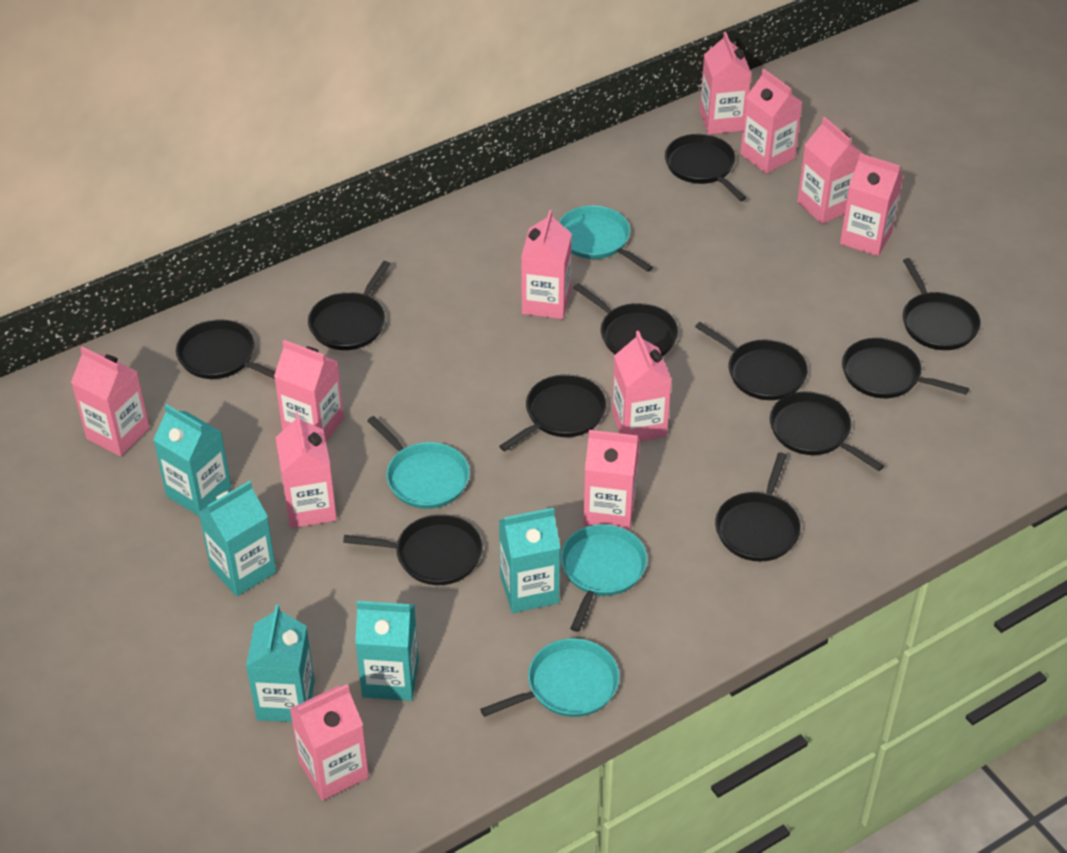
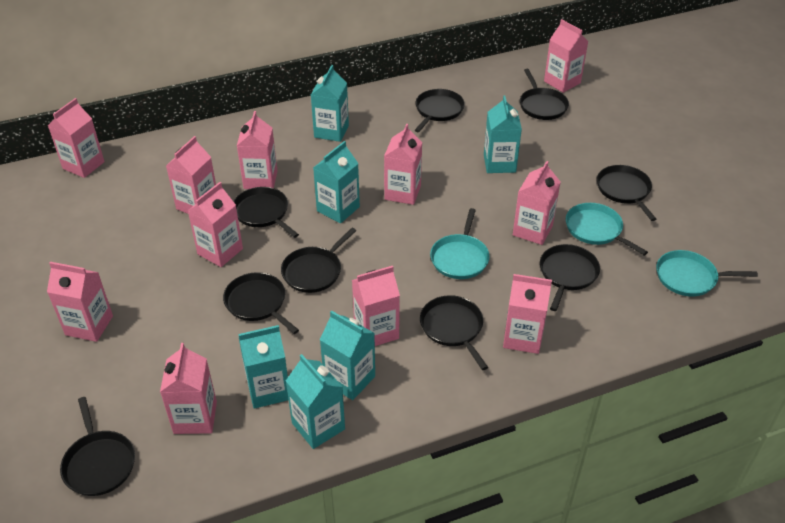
black pan: 11 -> 9
turquoise carton: 5 -> 6
turquoise pan: 4 -> 3

